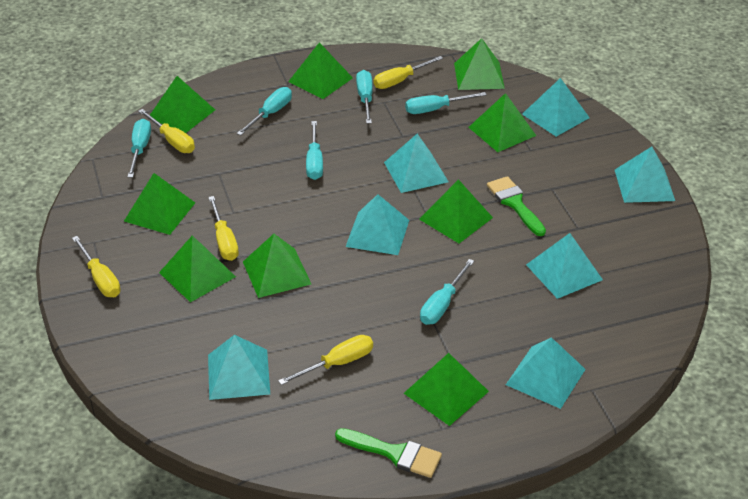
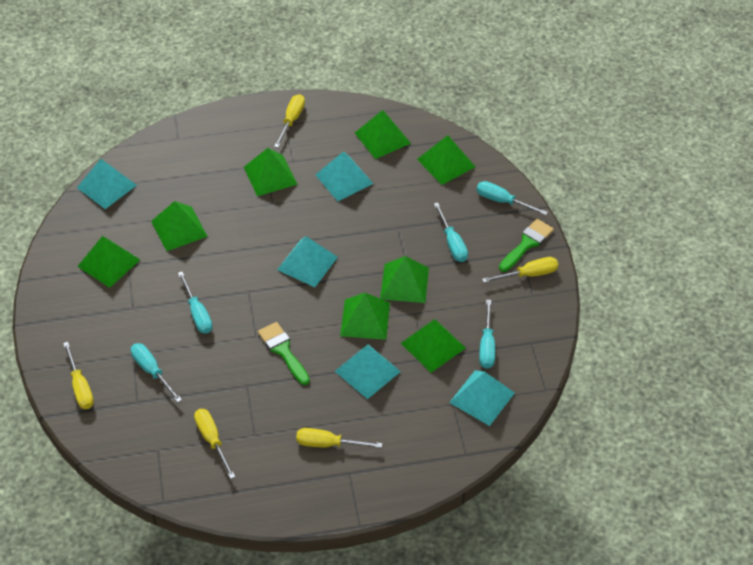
green pyramid: 9 -> 8
turquoise pyramid: 7 -> 5
turquoise screwdriver: 6 -> 5

